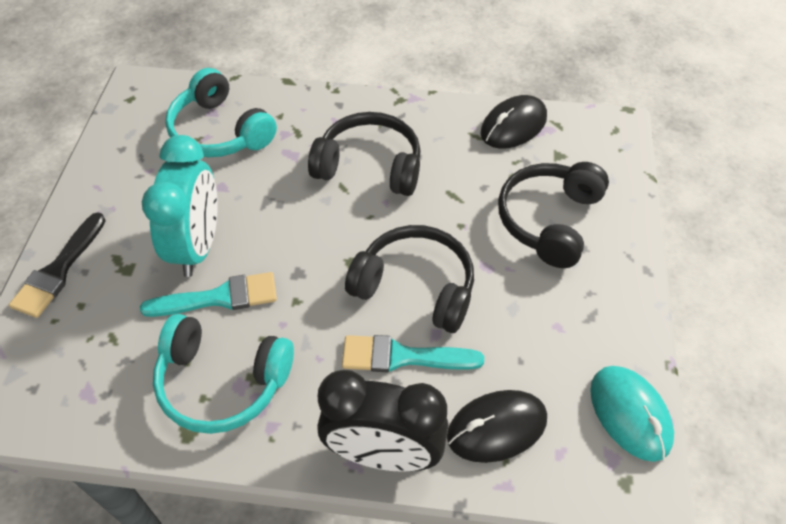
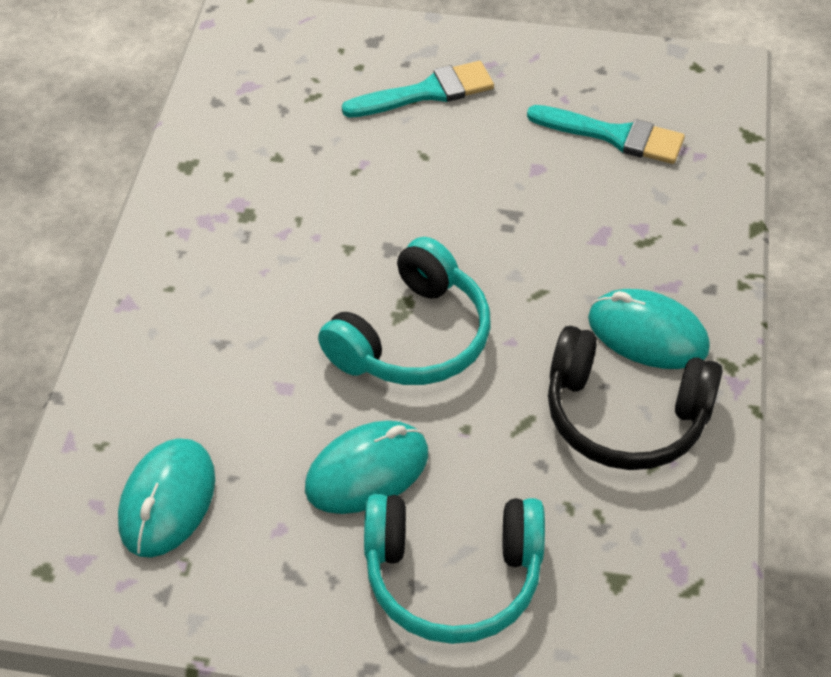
black brush: 1 -> 0
black clock: 1 -> 0
black headphones: 3 -> 1
black mouse: 2 -> 0
turquoise clock: 1 -> 0
turquoise mouse: 1 -> 3

